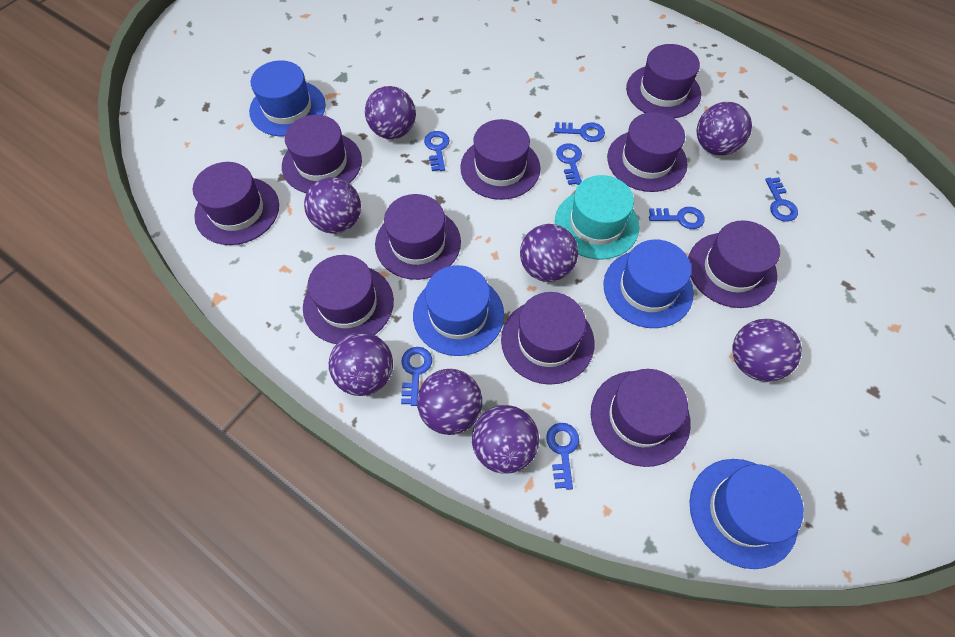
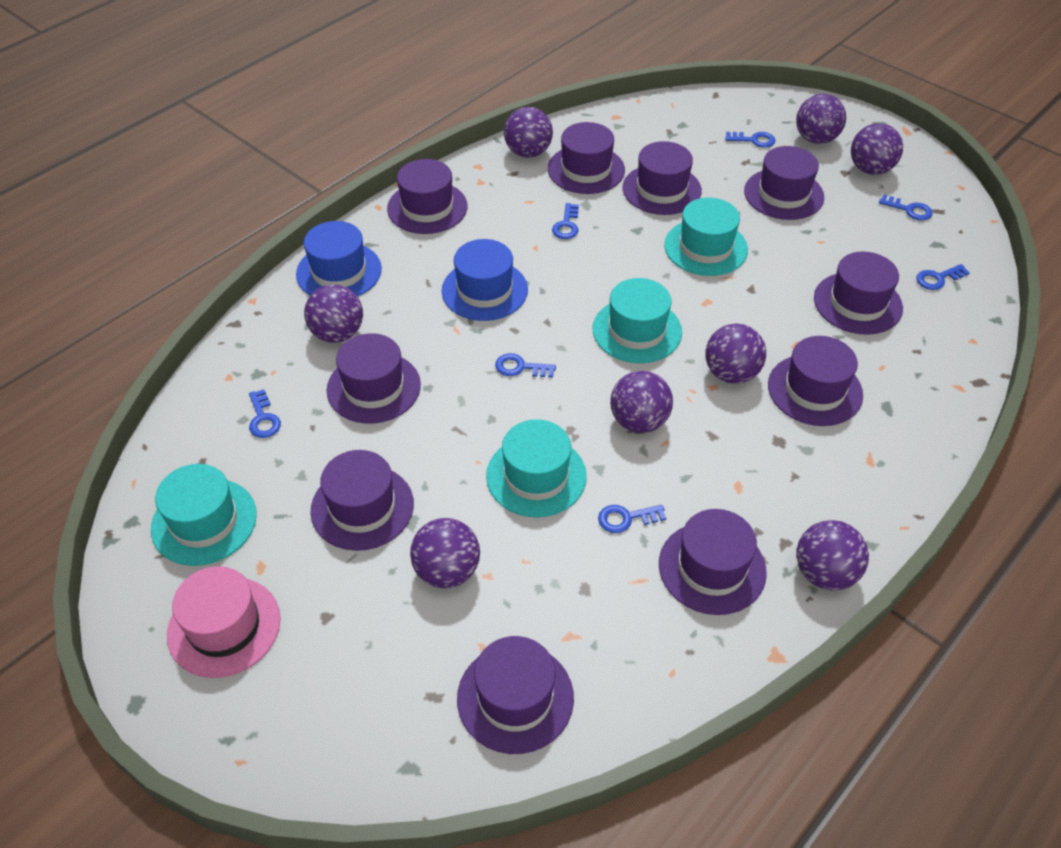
blue hat: 4 -> 2
pink hat: 0 -> 1
turquoise hat: 1 -> 4

